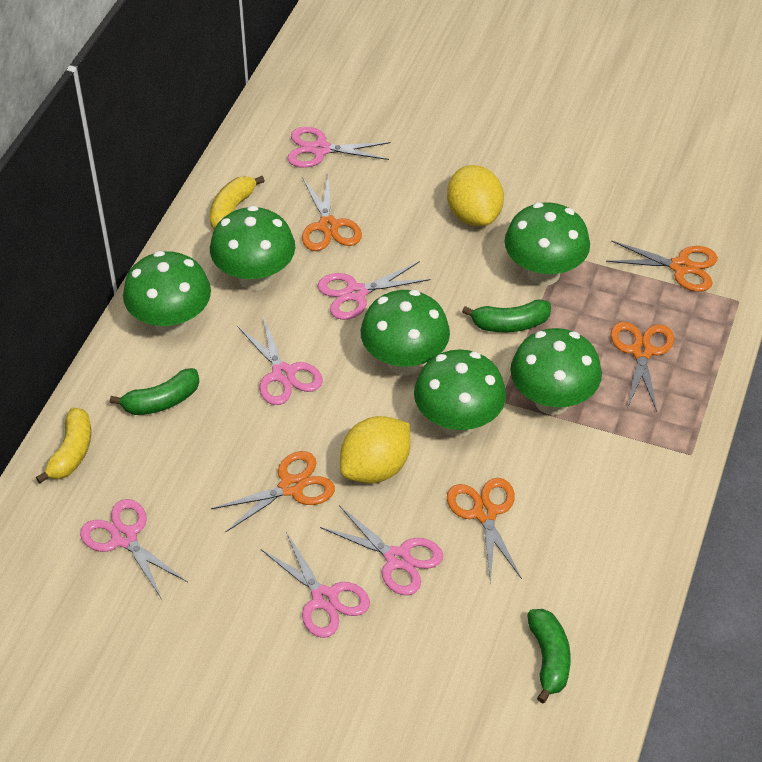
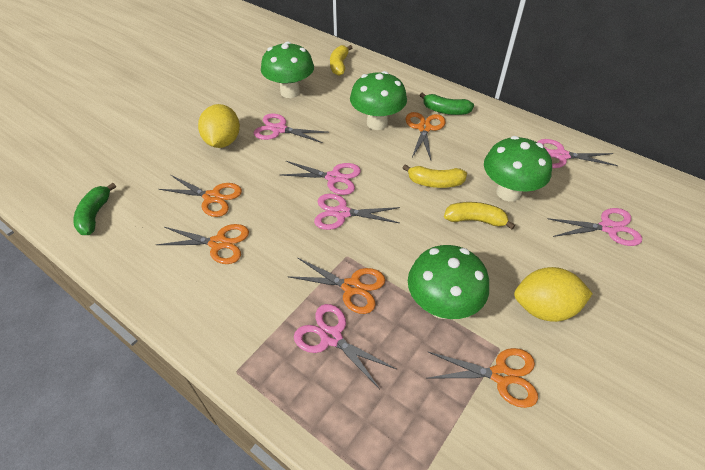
green banana: 3 -> 2
green mushroom: 6 -> 4
yellow banana: 2 -> 3

